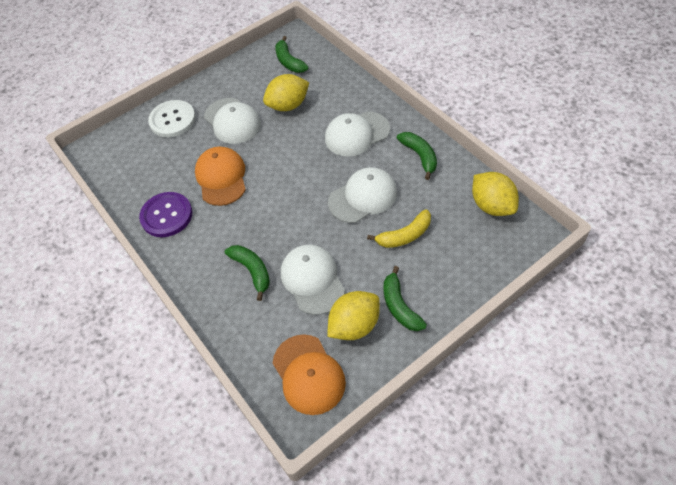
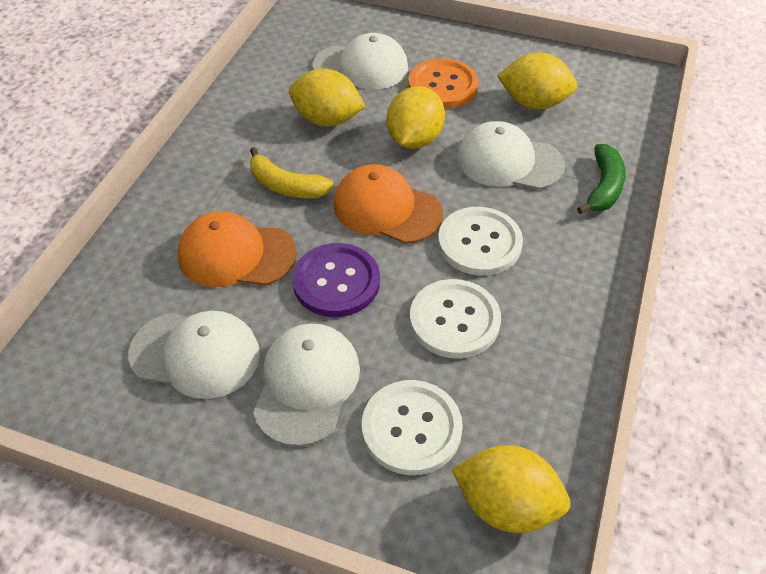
green banana: 4 -> 1
orange button: 0 -> 1
white button: 1 -> 3
yellow lemon: 3 -> 4

